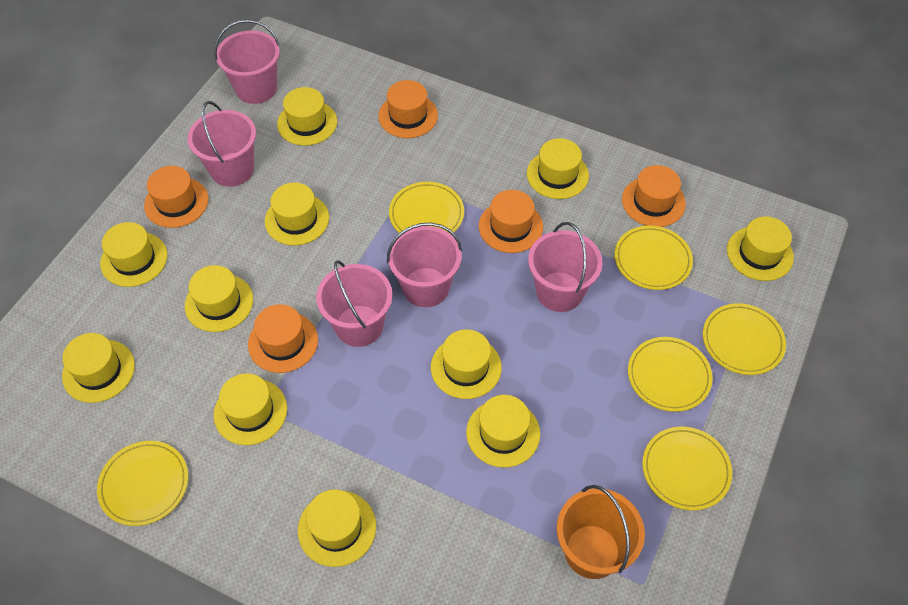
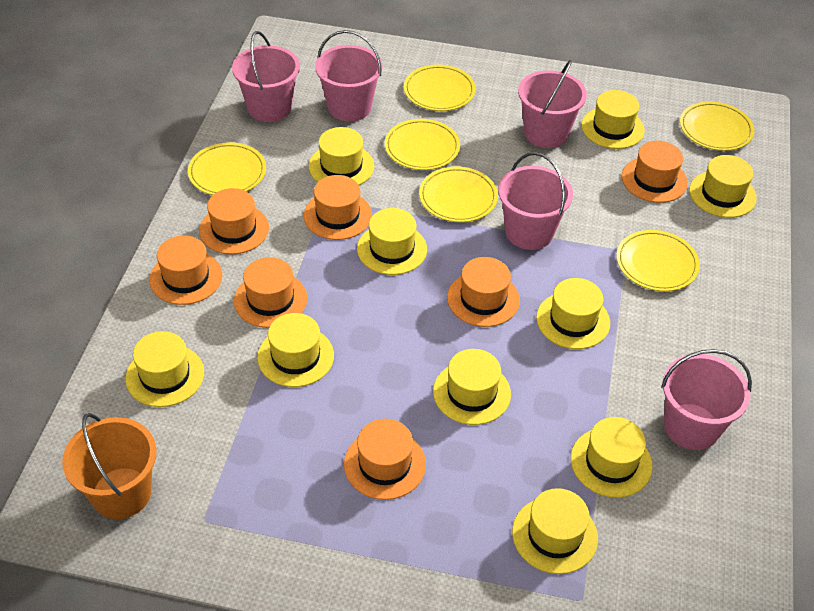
orange hat: 5 -> 7
yellow hat: 11 -> 10

